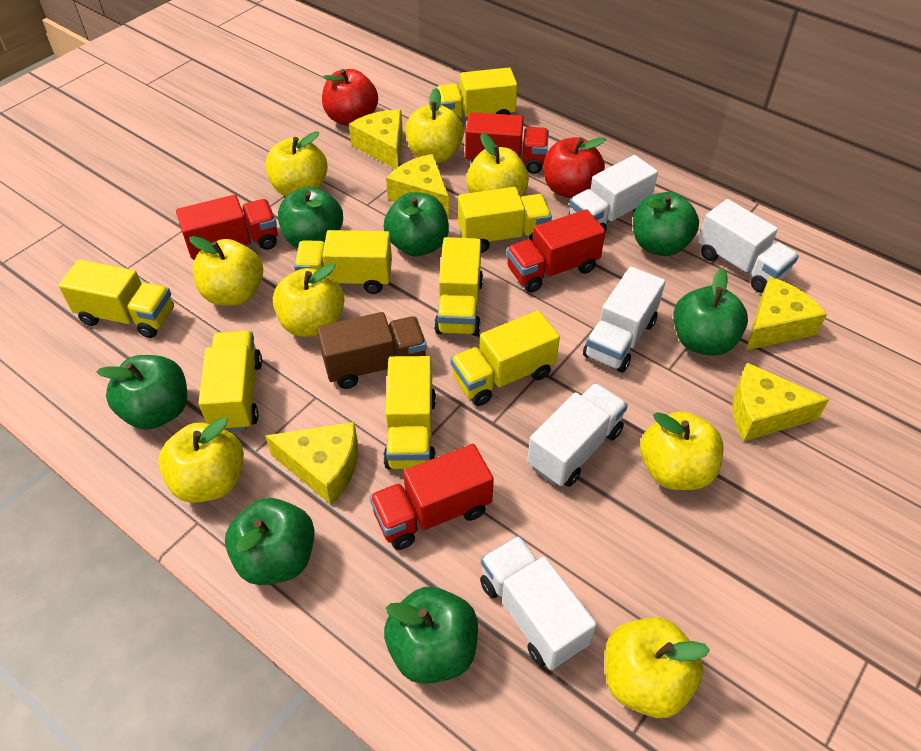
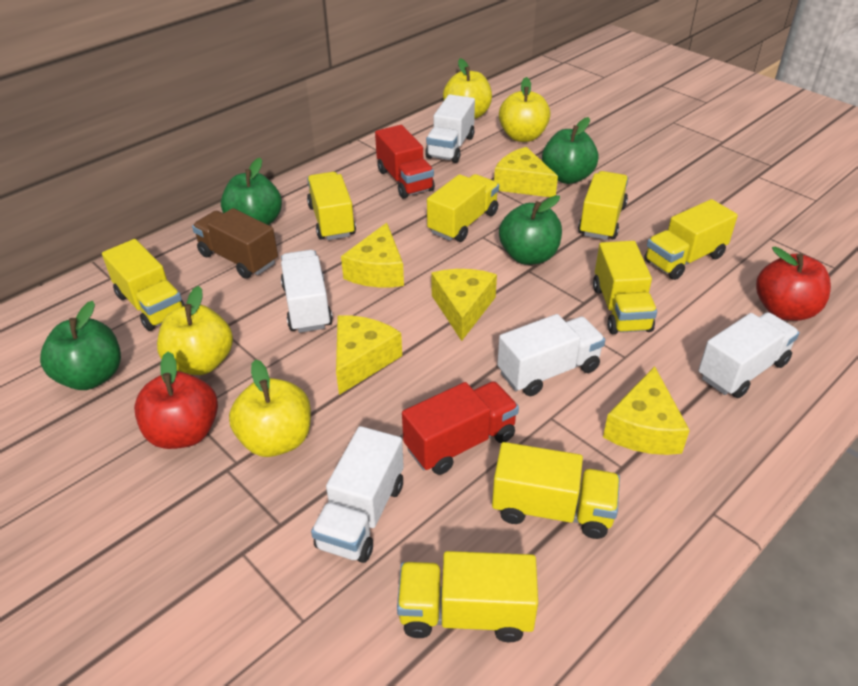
green apple: 7 -> 4
red truck: 4 -> 2
yellow apple: 8 -> 4

